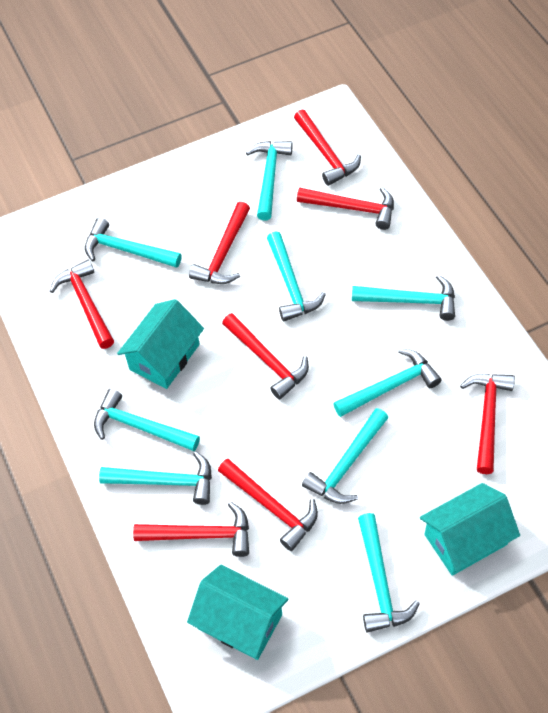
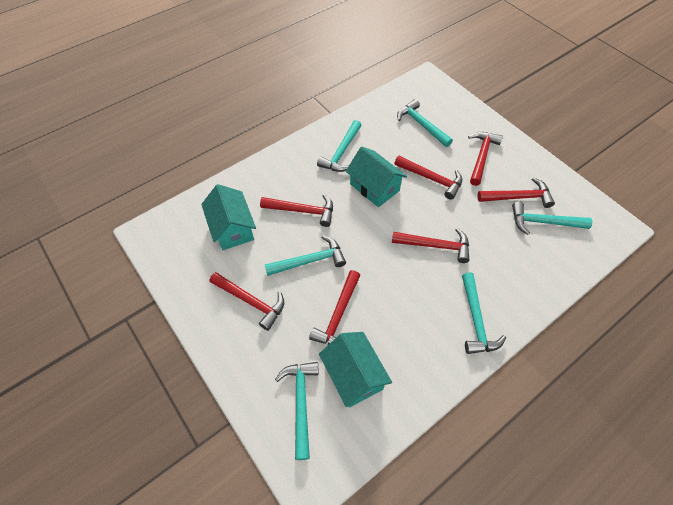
red hammer: 8 -> 7
turquoise hammer: 9 -> 6

